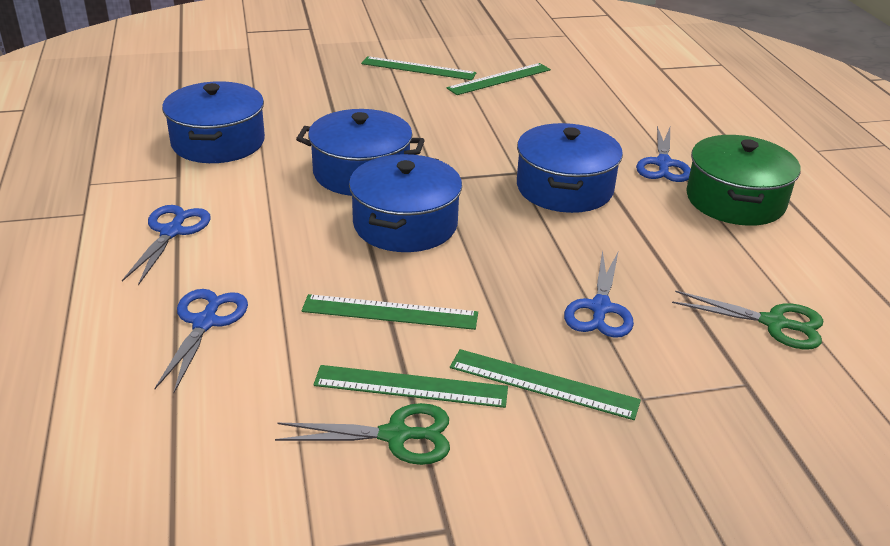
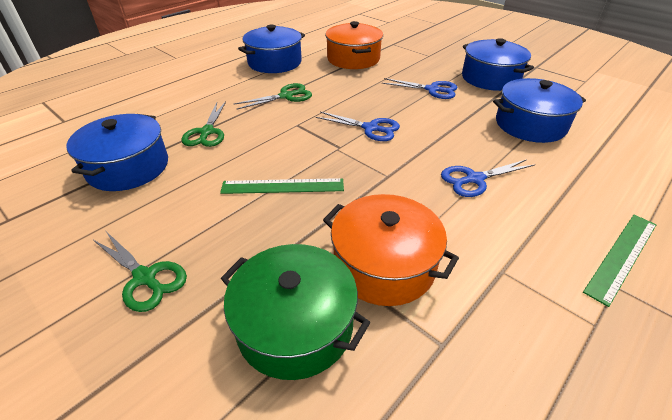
blue scissors: 4 -> 3
green ruler: 5 -> 2
green scissors: 2 -> 3
orange pot: 0 -> 2

